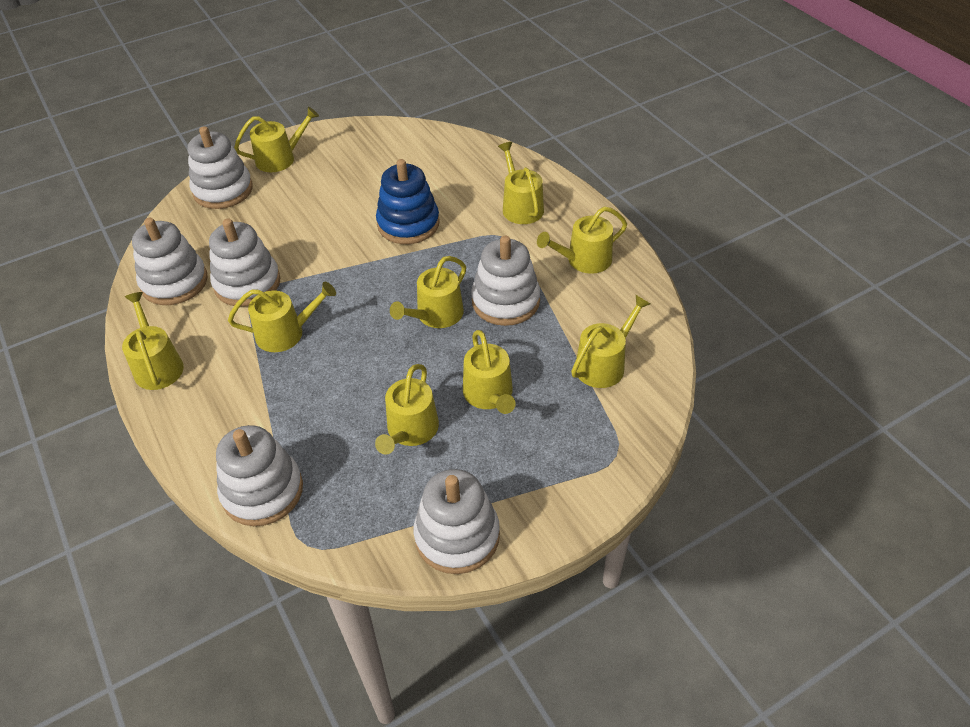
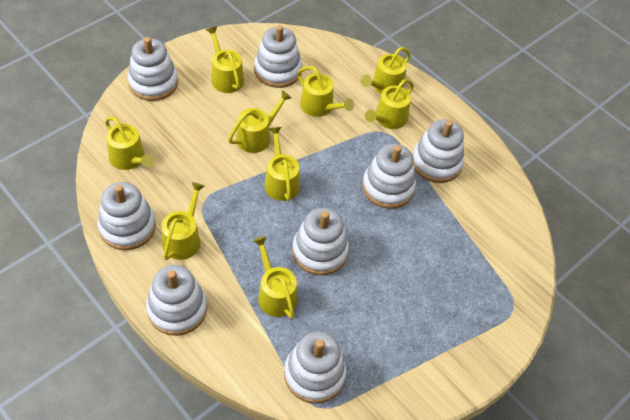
blue stacking toy: 1 -> 0
white stacking toy: 6 -> 8

